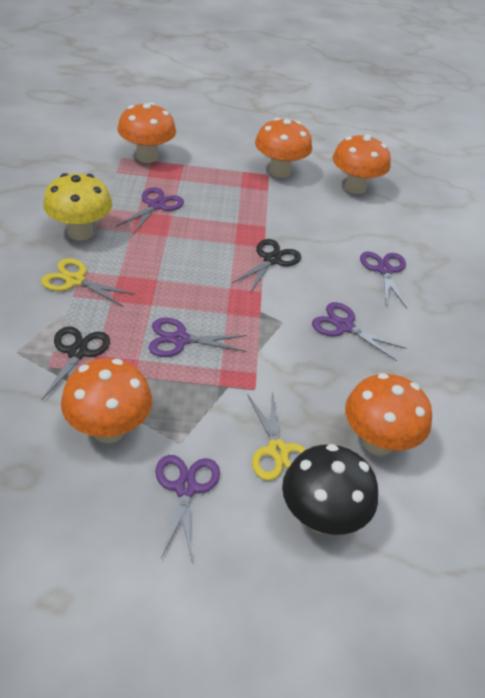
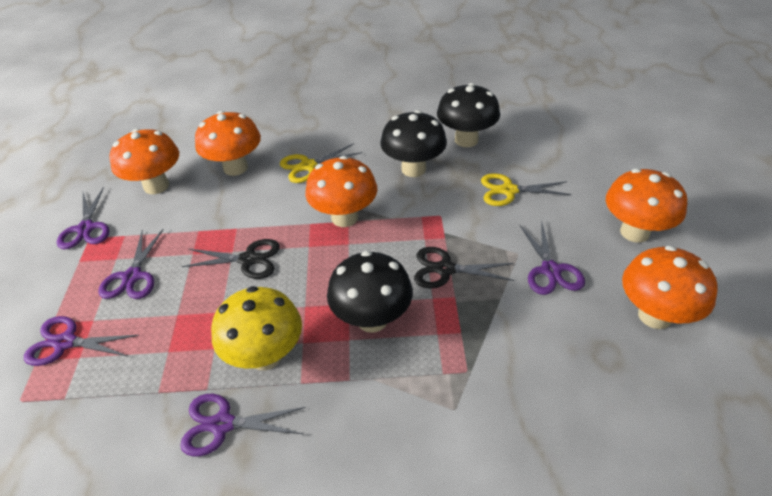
black mushroom: 1 -> 3

